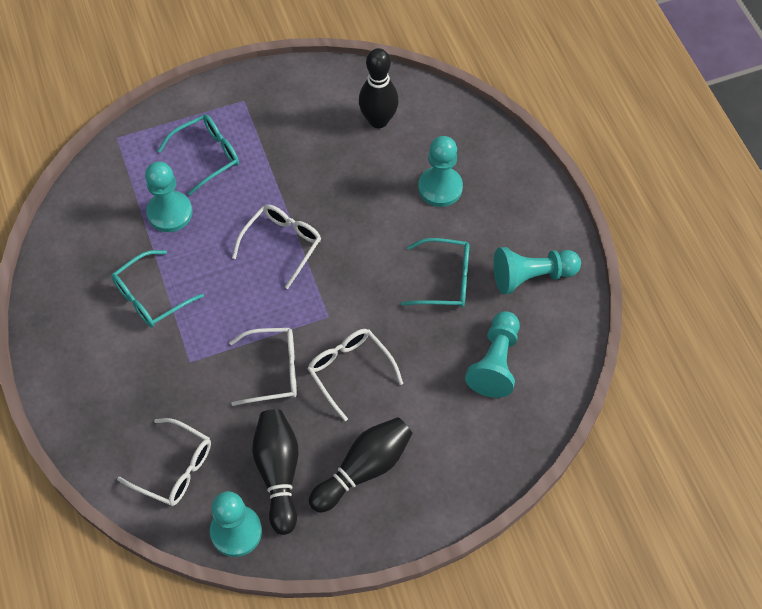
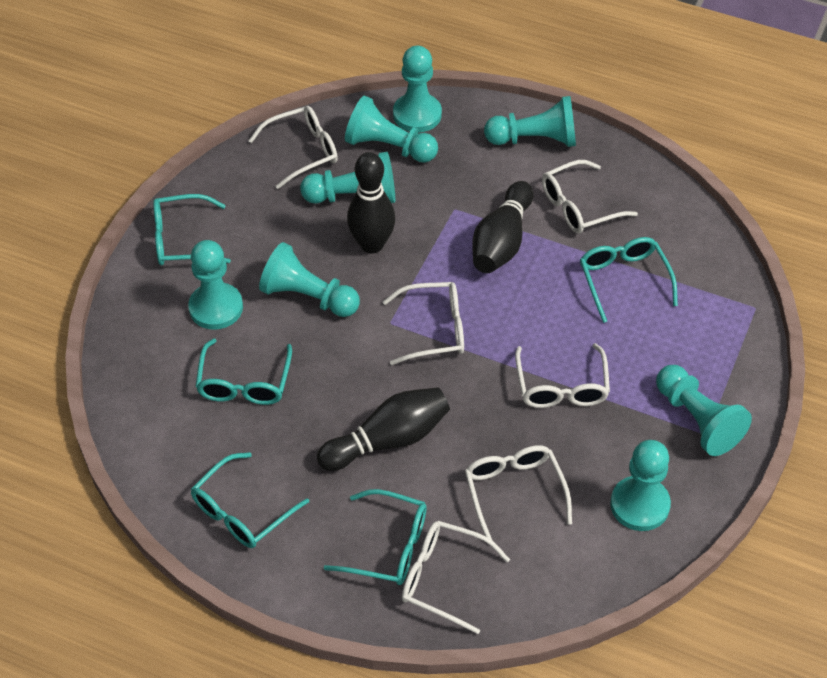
turquoise glasses: 3 -> 5
turquoise pawn: 5 -> 8
white glasses: 4 -> 6

